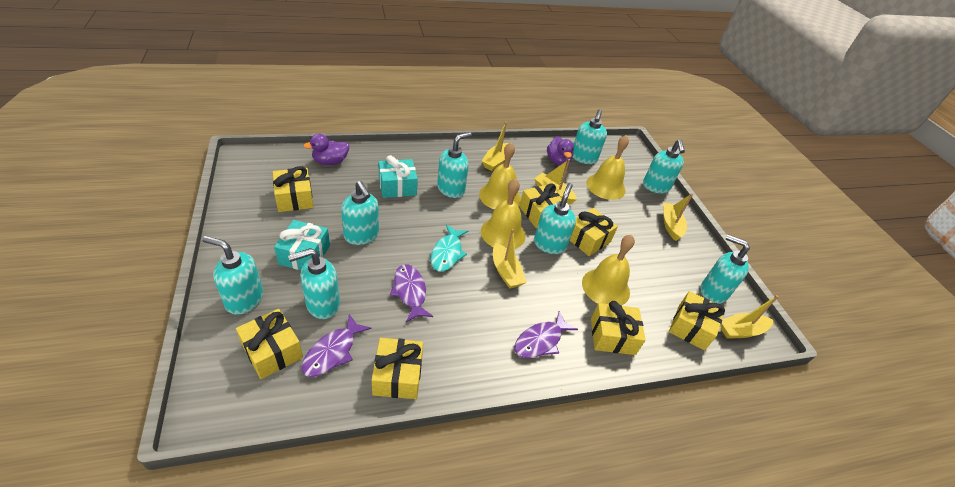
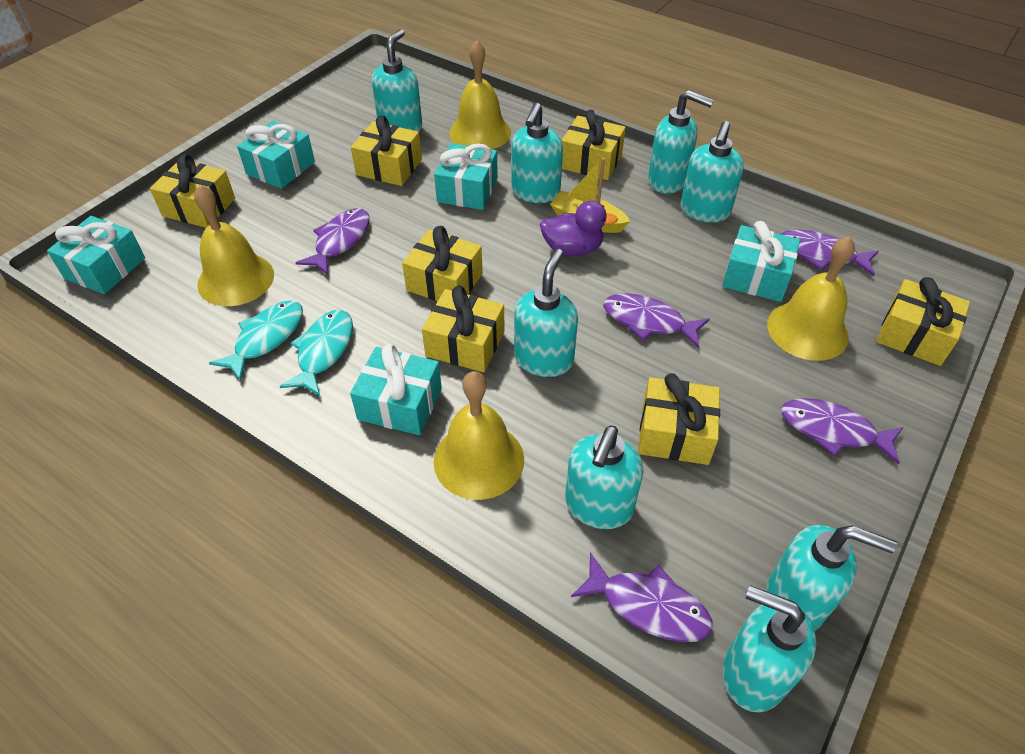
purple duck: 2 -> 1
purple fish: 3 -> 5
turquoise fish: 1 -> 2
turquoise gift: 2 -> 5
yellow boat: 5 -> 1

